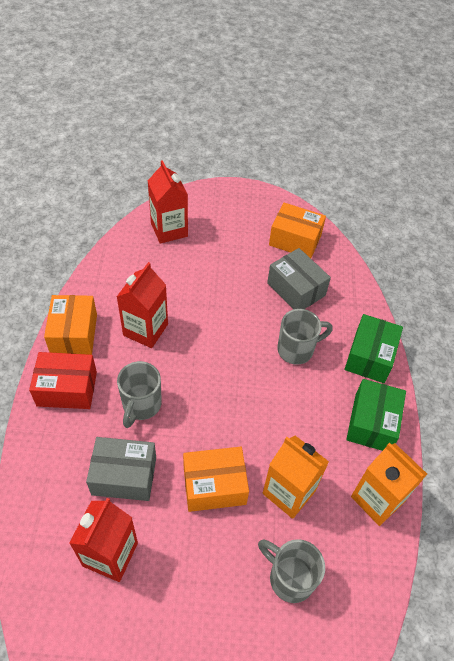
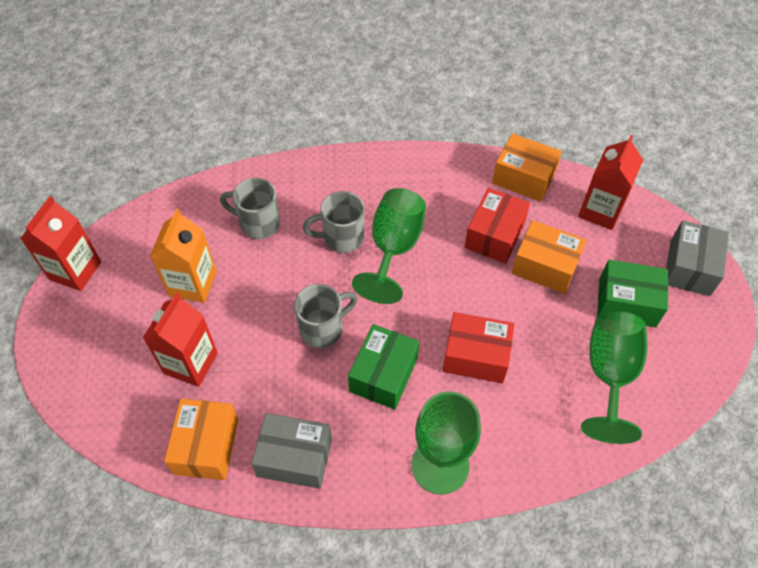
green goblet: 0 -> 3
orange carton: 2 -> 1
red box: 1 -> 2

